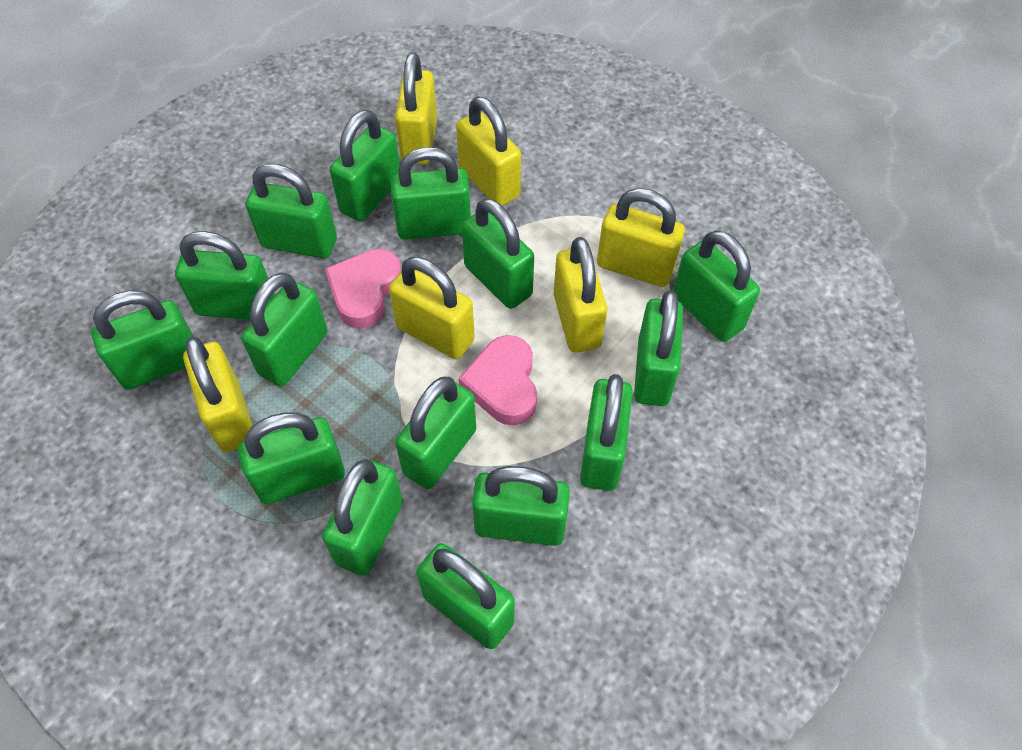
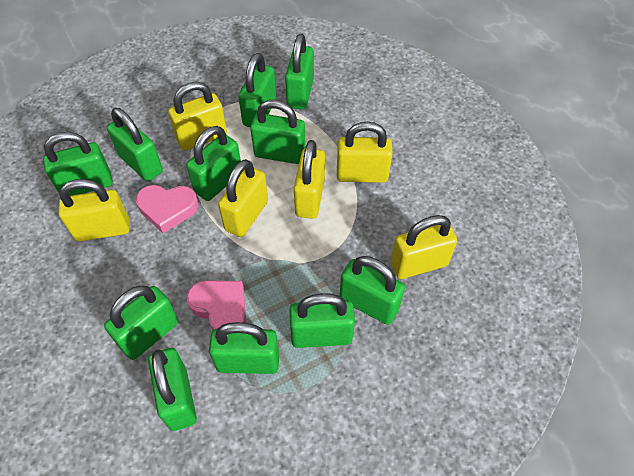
green padlock: 15 -> 11

